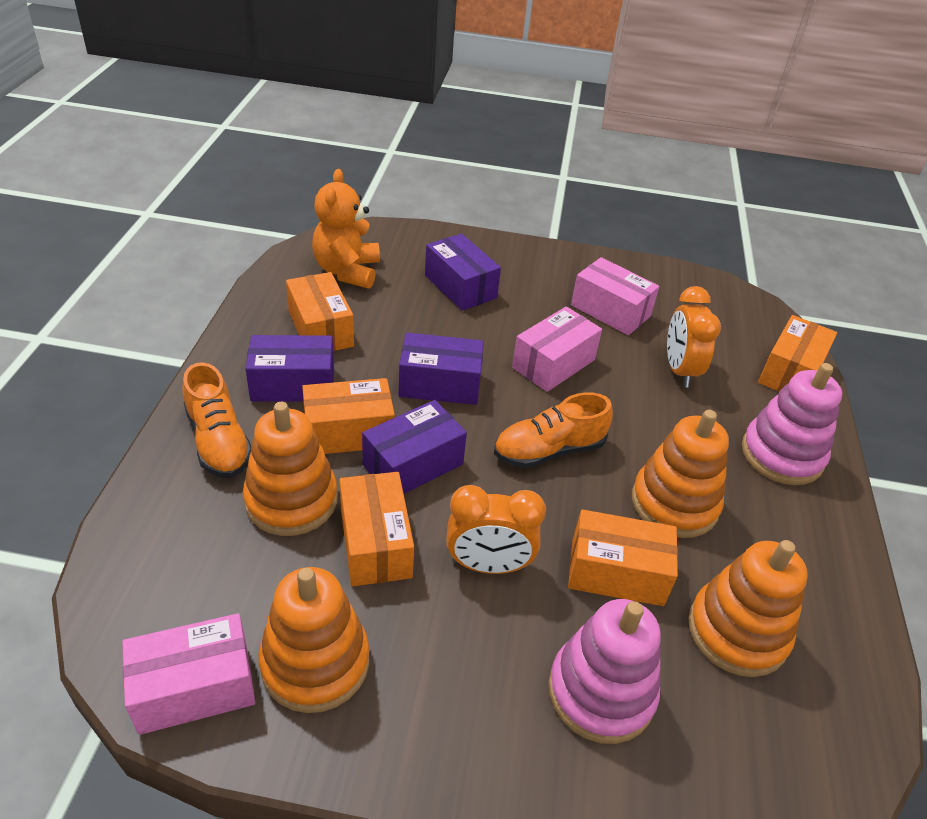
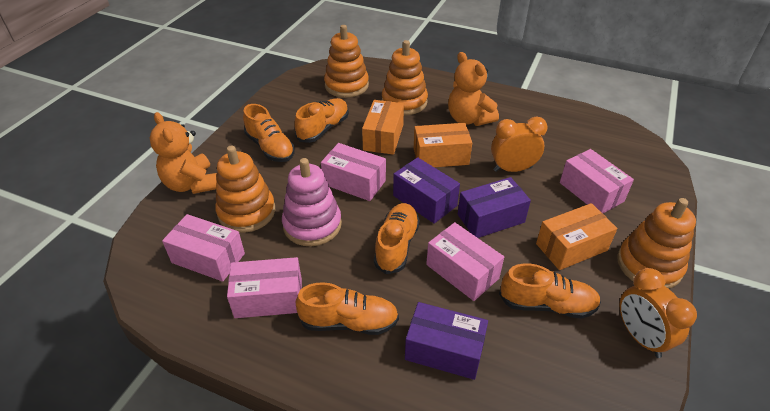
orange box: 5 -> 3
orange shoe: 2 -> 5
orange teddy bear: 1 -> 2
pink box: 3 -> 5
pink stacking toy: 2 -> 1
purple box: 4 -> 3

